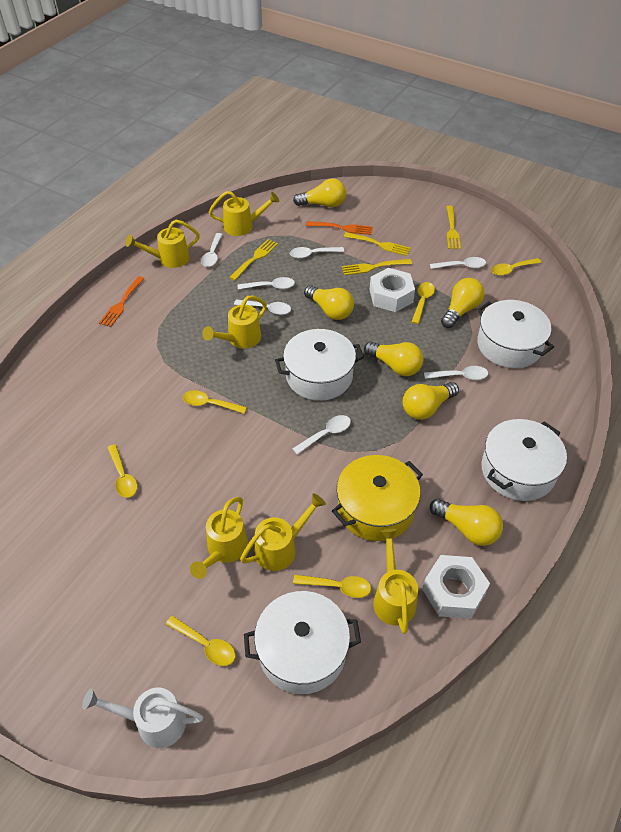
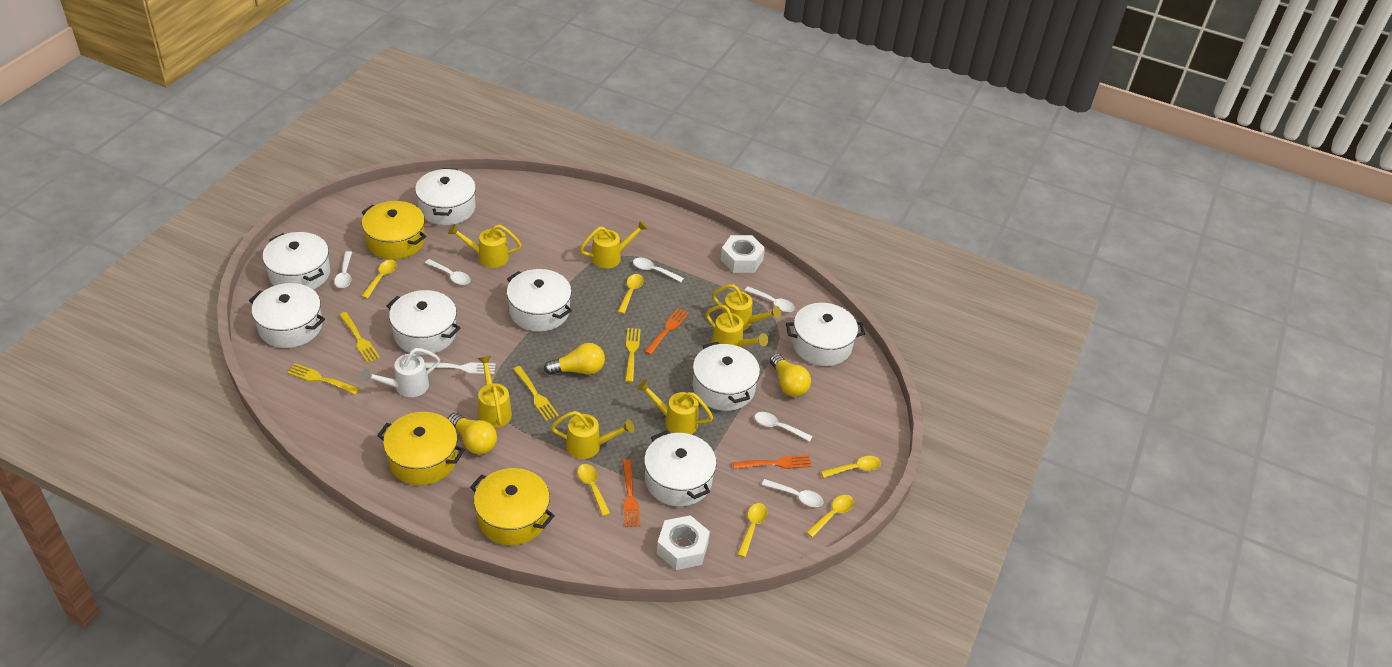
orange fork: 2 -> 3
white fork: 0 -> 1
white pot: 4 -> 8
white spoon: 7 -> 6
yellow light bulb: 6 -> 3
yellow pot: 1 -> 3
yellow watering can: 6 -> 7

